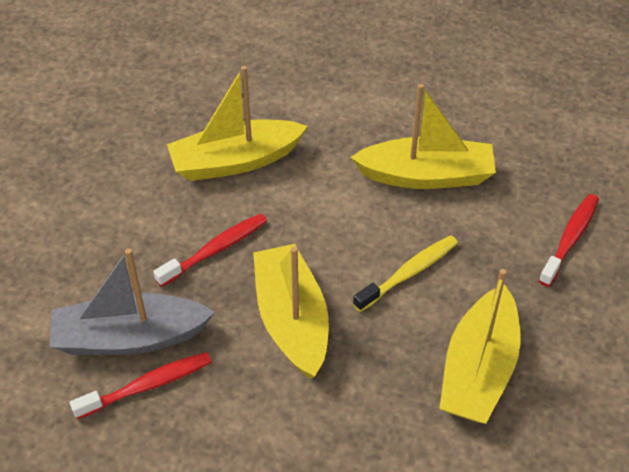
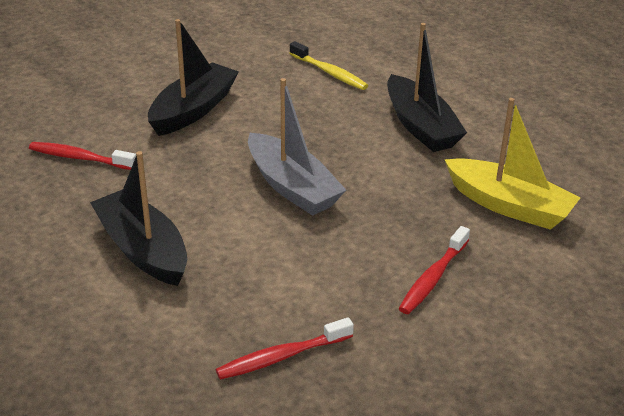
black boat: 0 -> 3
yellow boat: 4 -> 1

